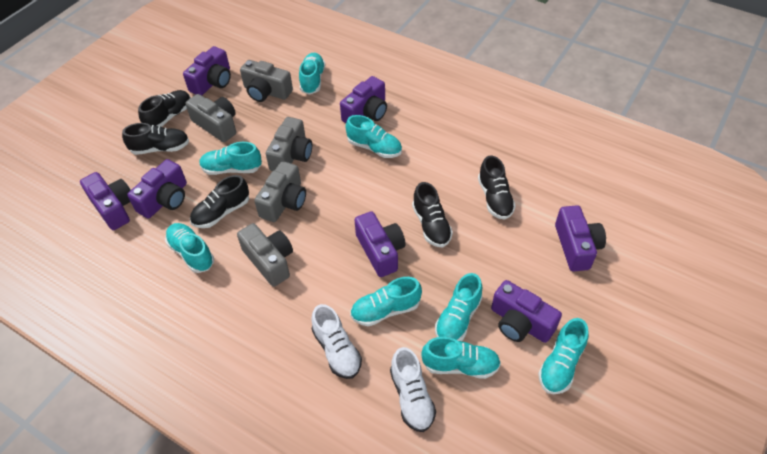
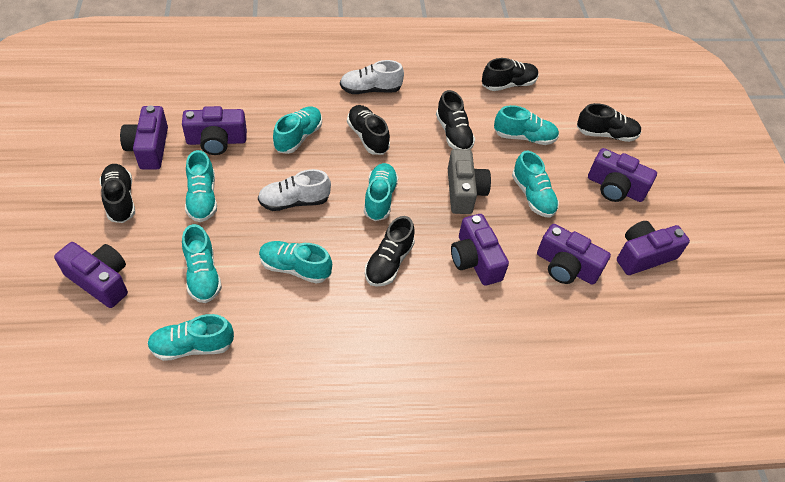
black shoe: 5 -> 6
grey camera: 5 -> 1

